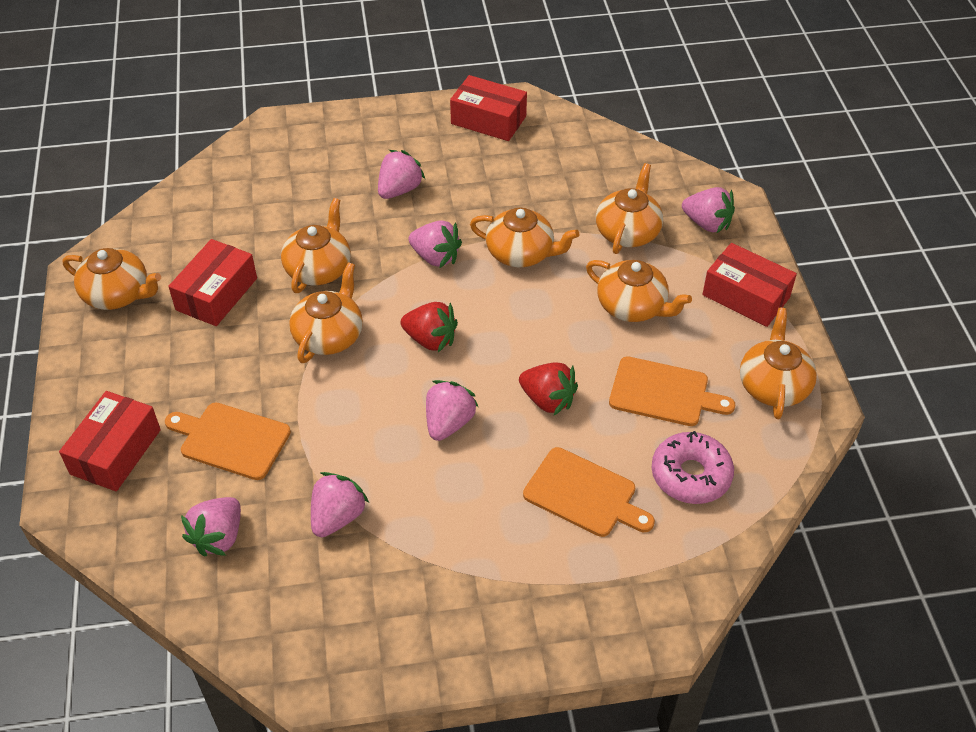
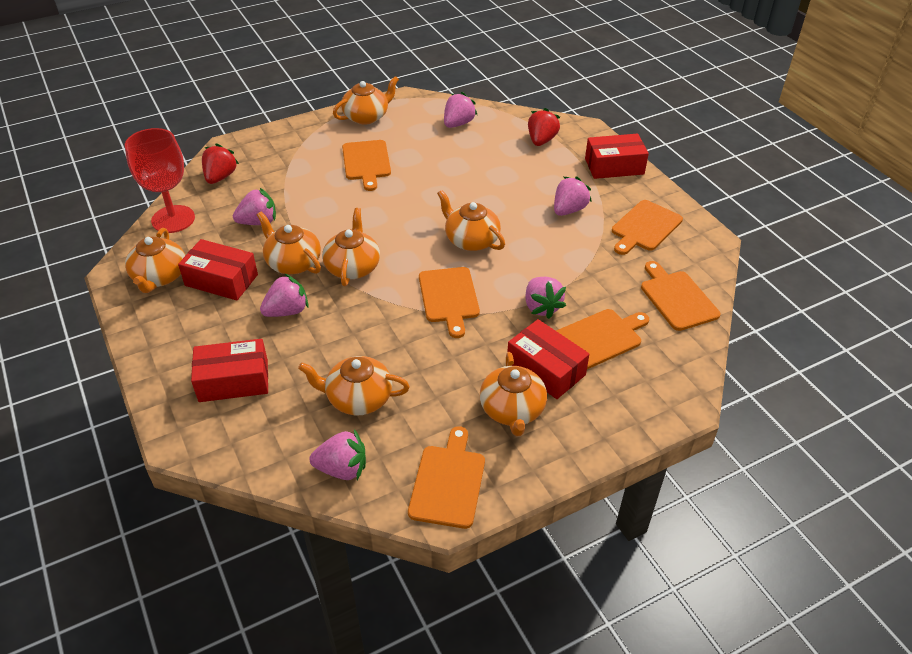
orange cutting board: 3 -> 6
pink donut: 1 -> 0
red goblet: 0 -> 1

